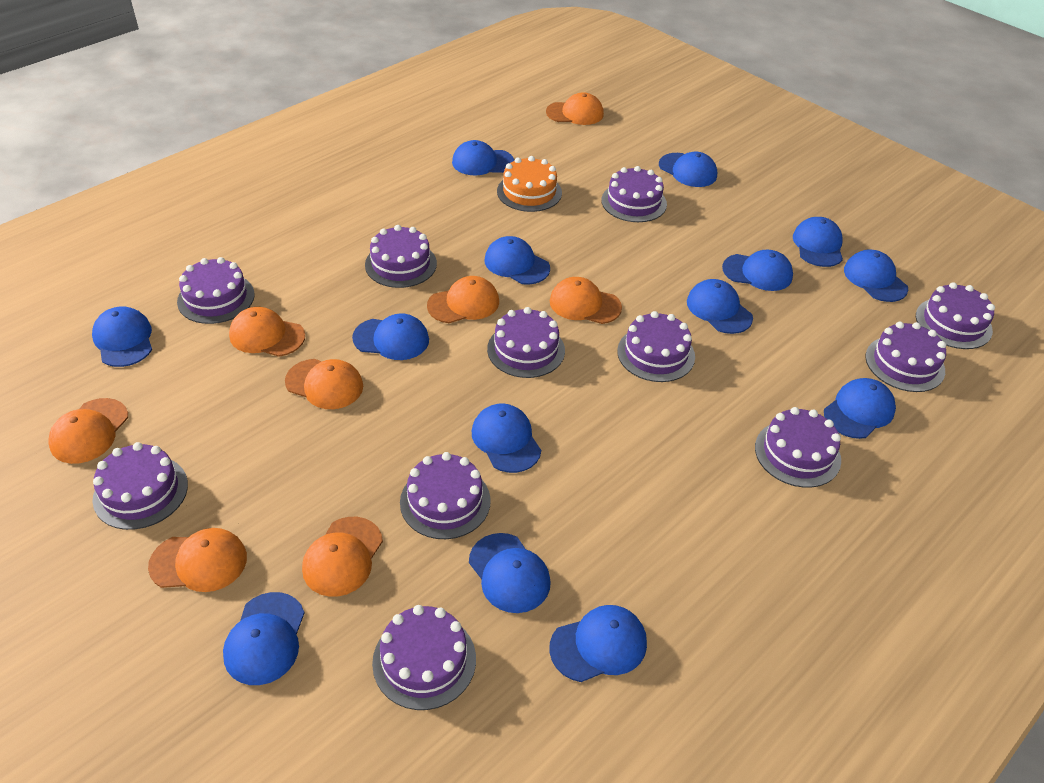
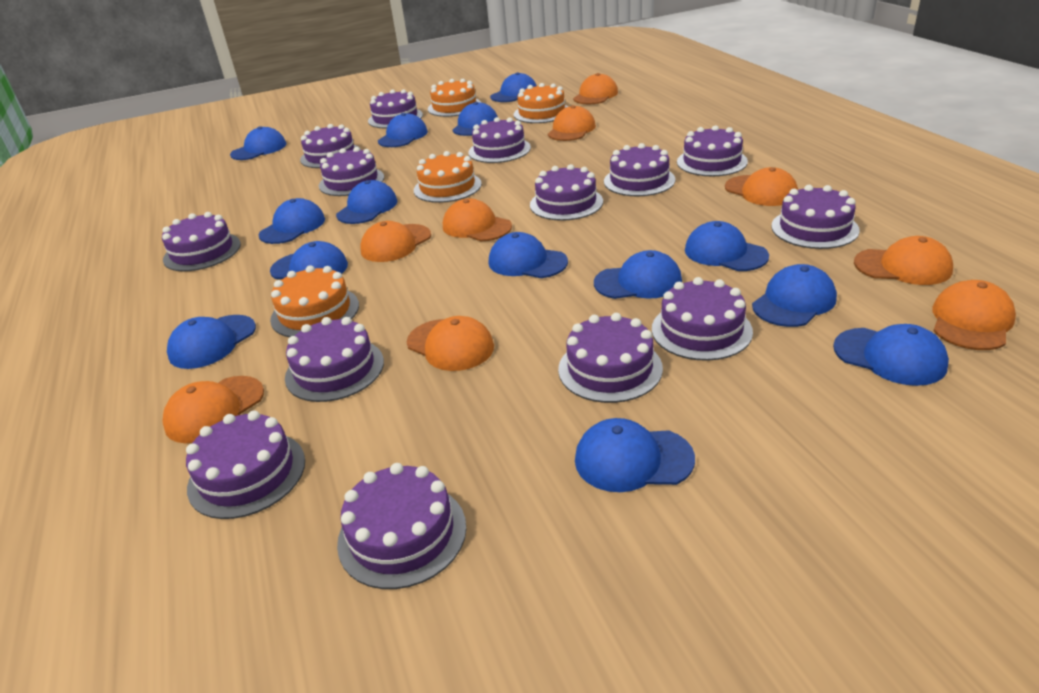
orange cake: 1 -> 4
orange cap: 8 -> 9
purple cake: 11 -> 14

